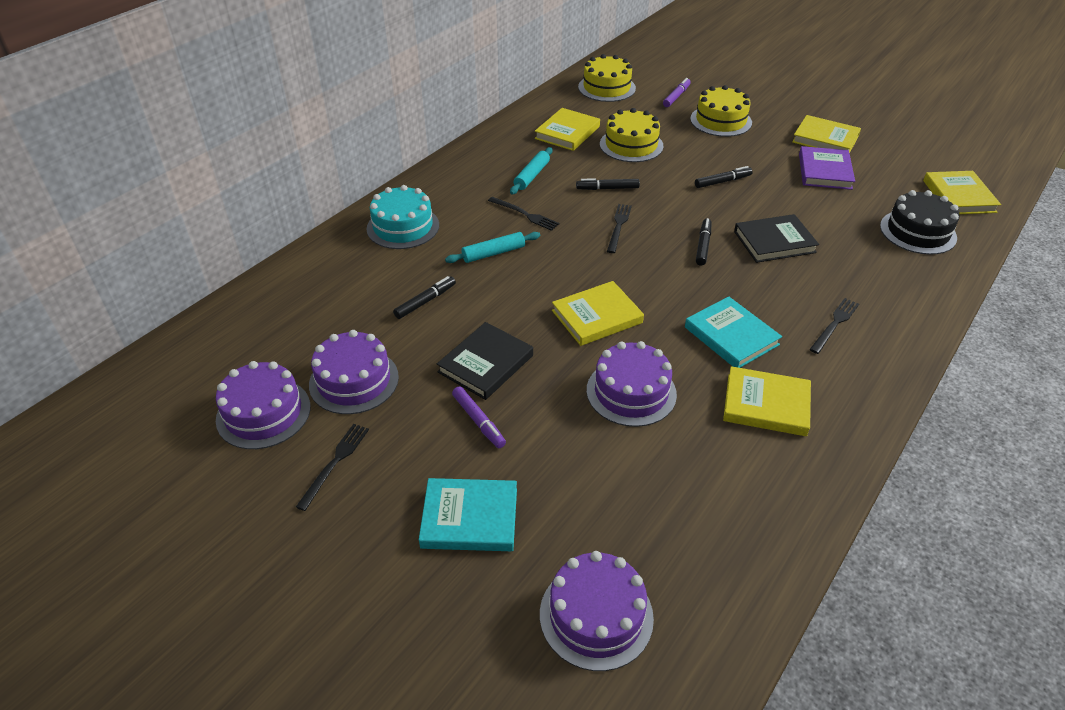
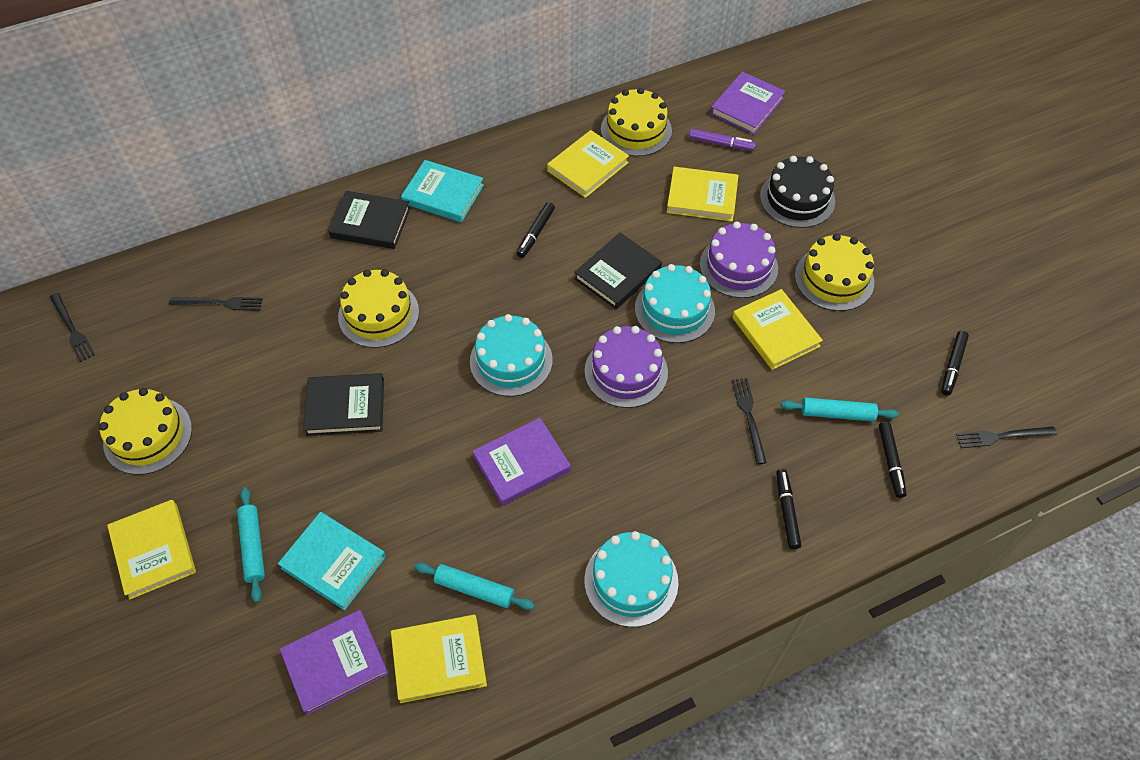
black book: 2 -> 3
purple book: 1 -> 3
purple cake: 4 -> 2
purple marker: 2 -> 1
turquoise cake: 1 -> 3
turquoise rolling pin: 2 -> 3
yellow cake: 3 -> 4

